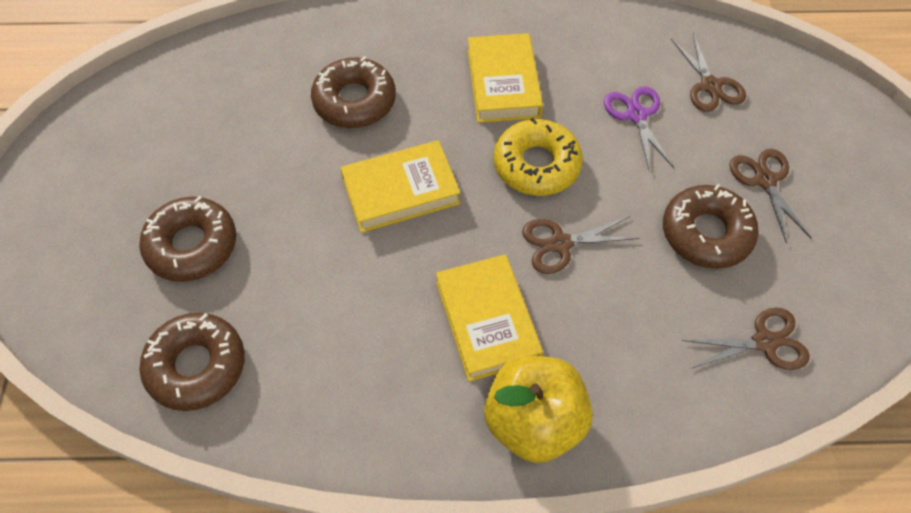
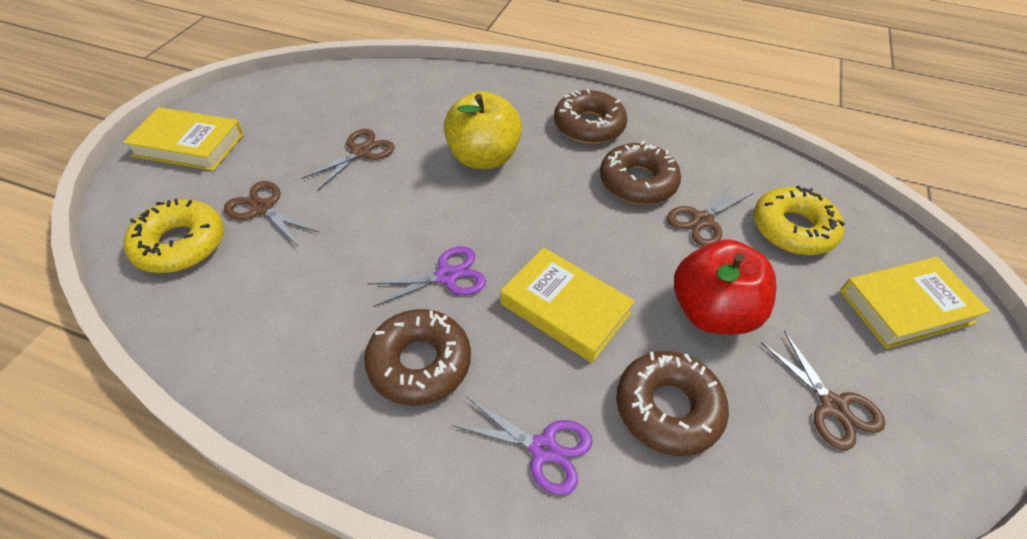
purple scissors: 1 -> 2
red apple: 0 -> 1
yellow donut: 1 -> 2

